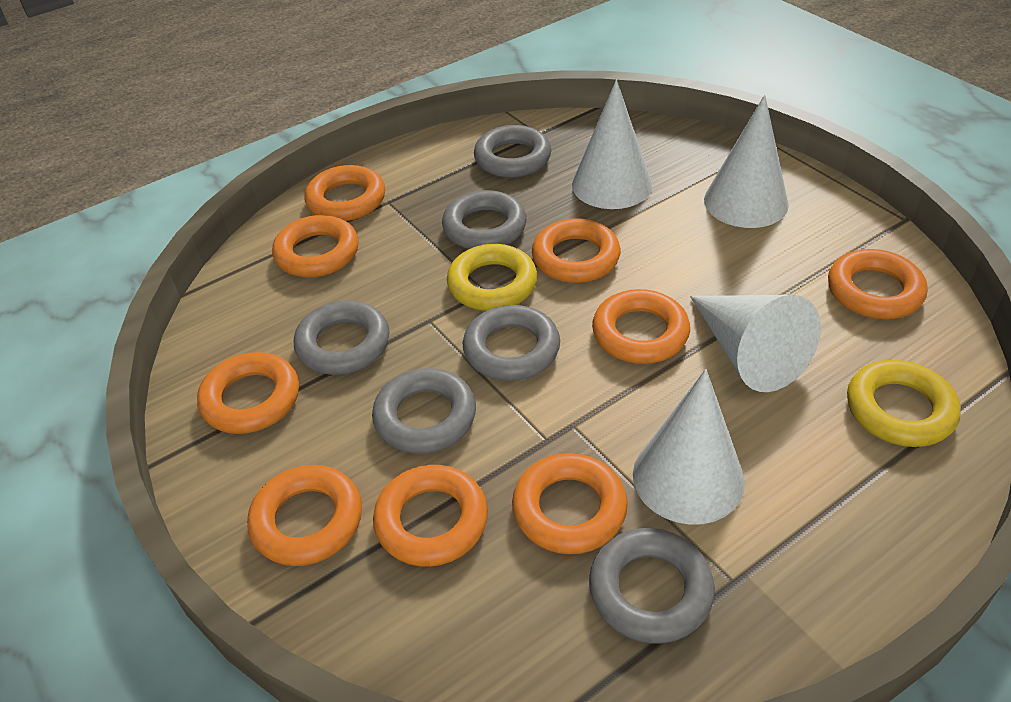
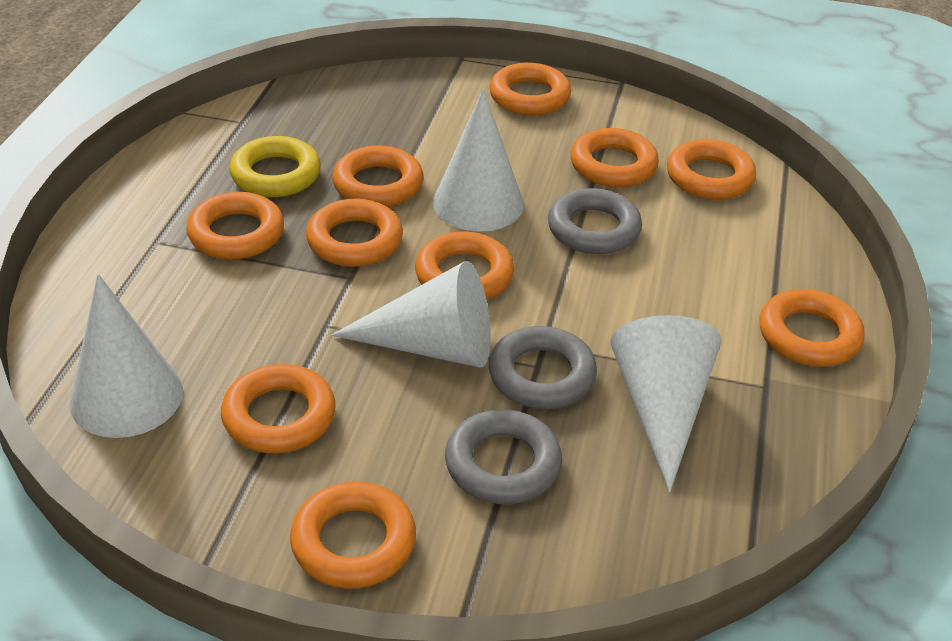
grey ring: 6 -> 3
orange ring: 9 -> 10
yellow ring: 2 -> 1

